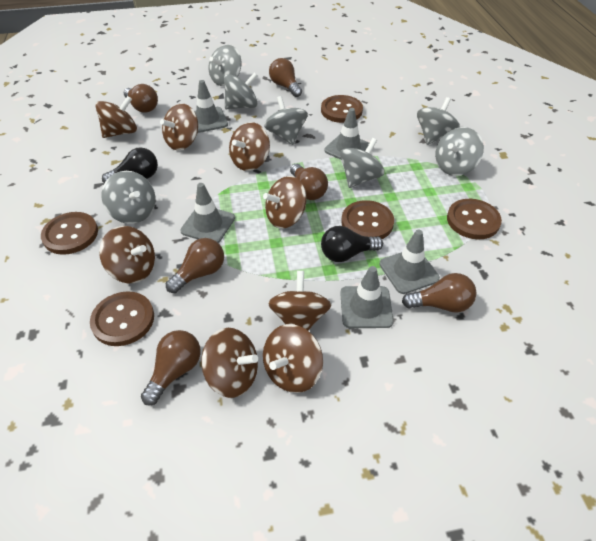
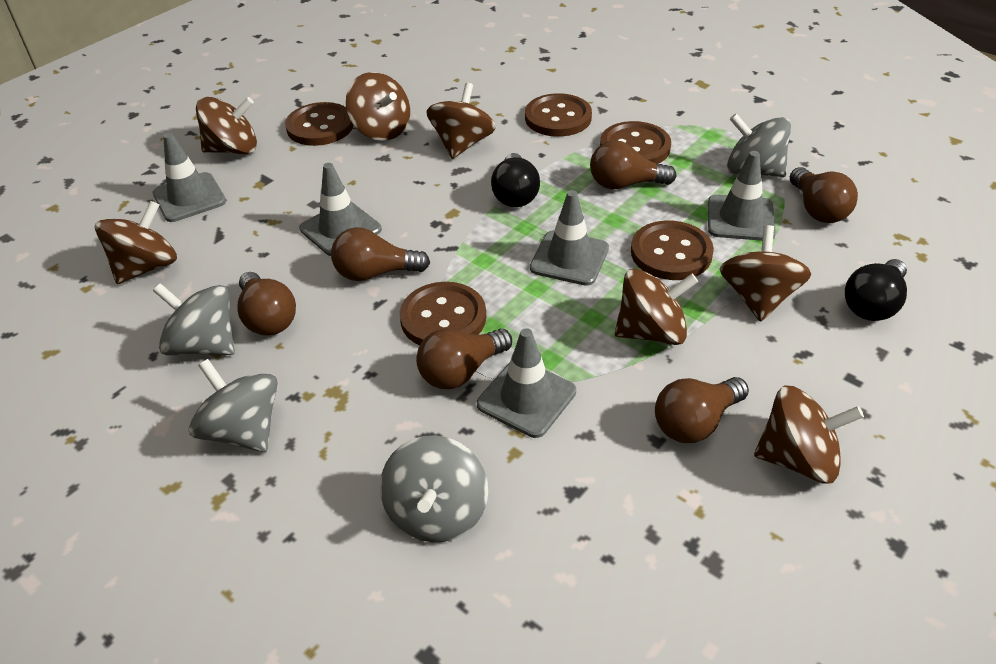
brown spinning top: 8 -> 7
grey spinning top: 7 -> 4

